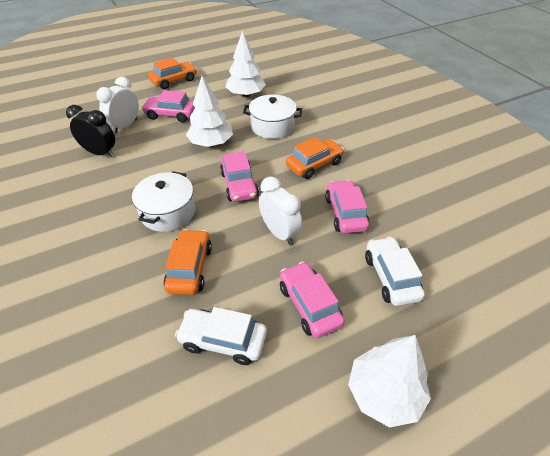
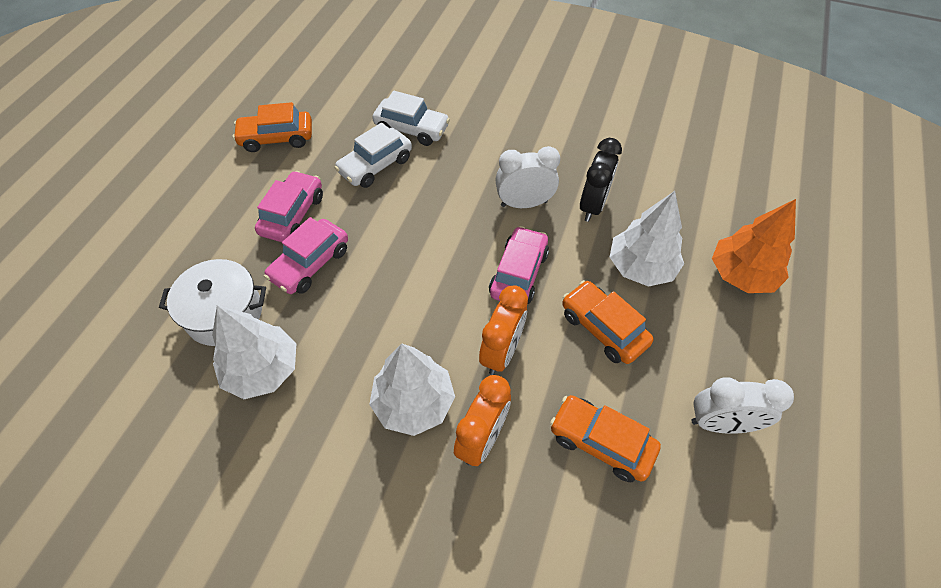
orange clock: 0 -> 2
orange tree: 0 -> 1
pink car: 4 -> 3
white pot: 2 -> 1

